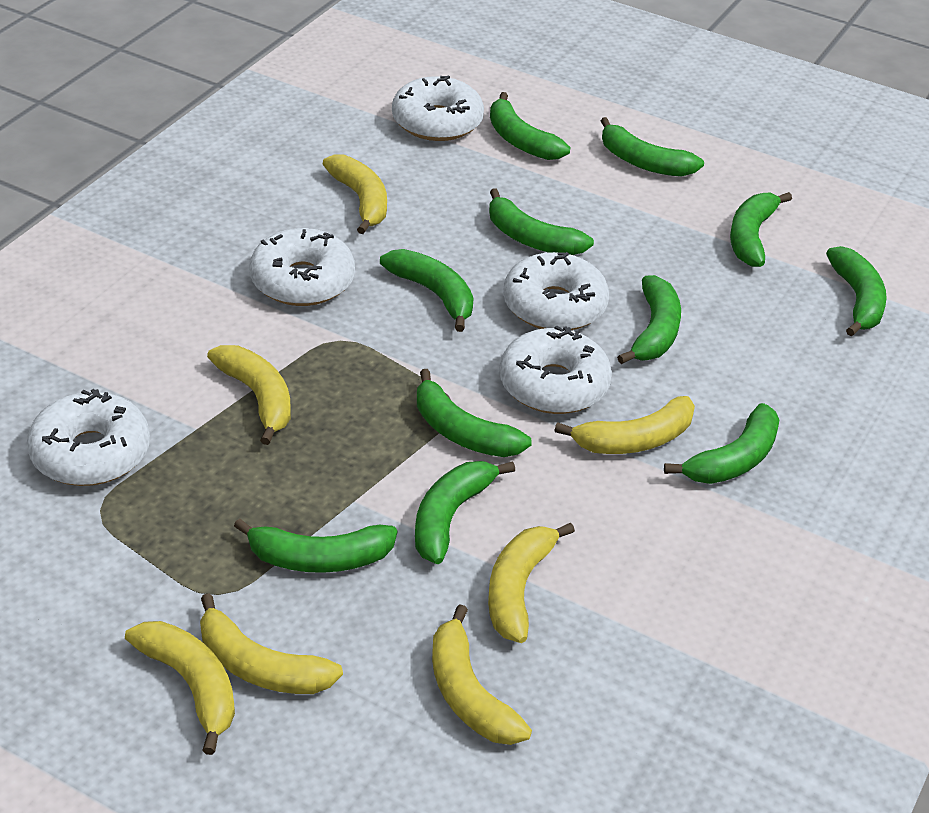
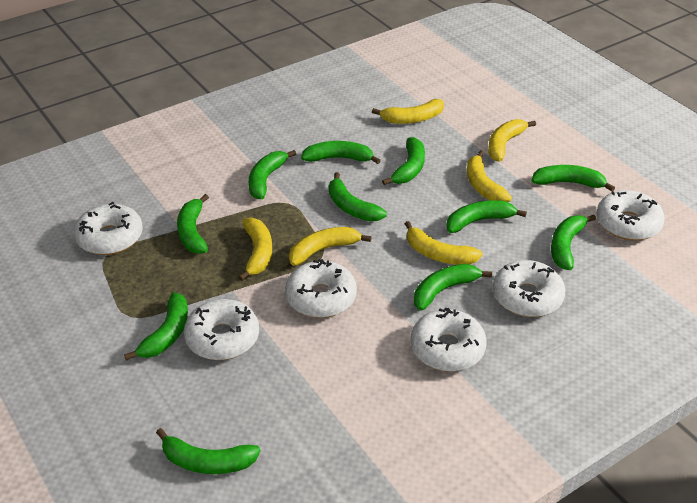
white donut: 5 -> 6
yellow banana: 7 -> 6

